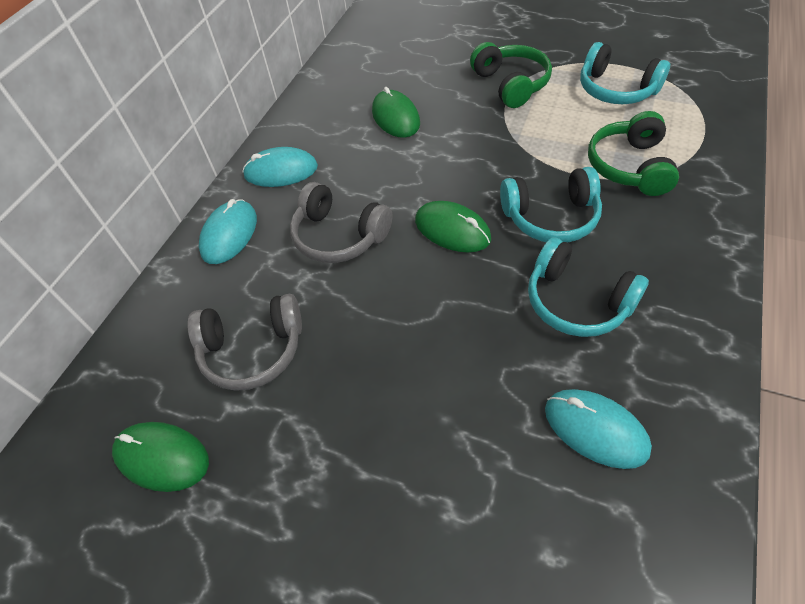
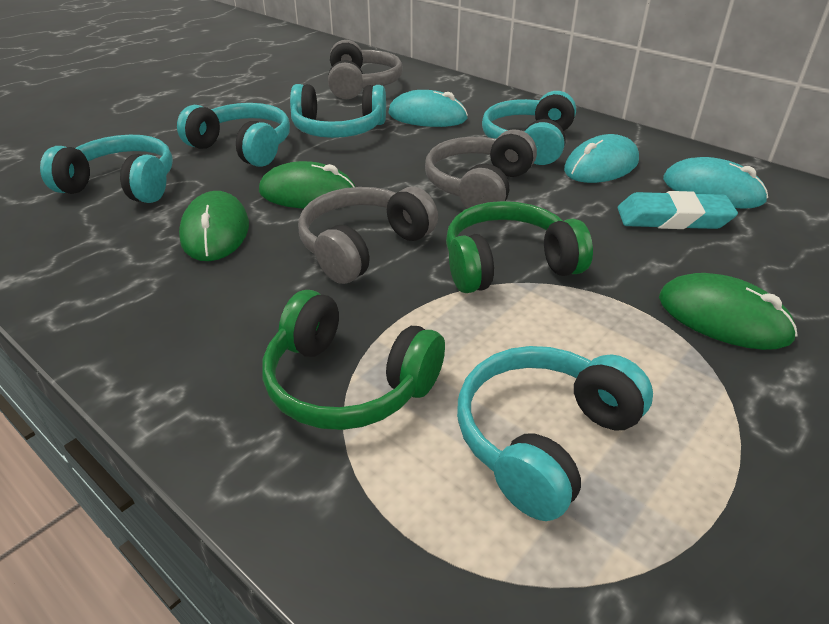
grey headphones: 2 -> 3
turquoise eraser: 0 -> 1
turquoise headphones: 3 -> 5

